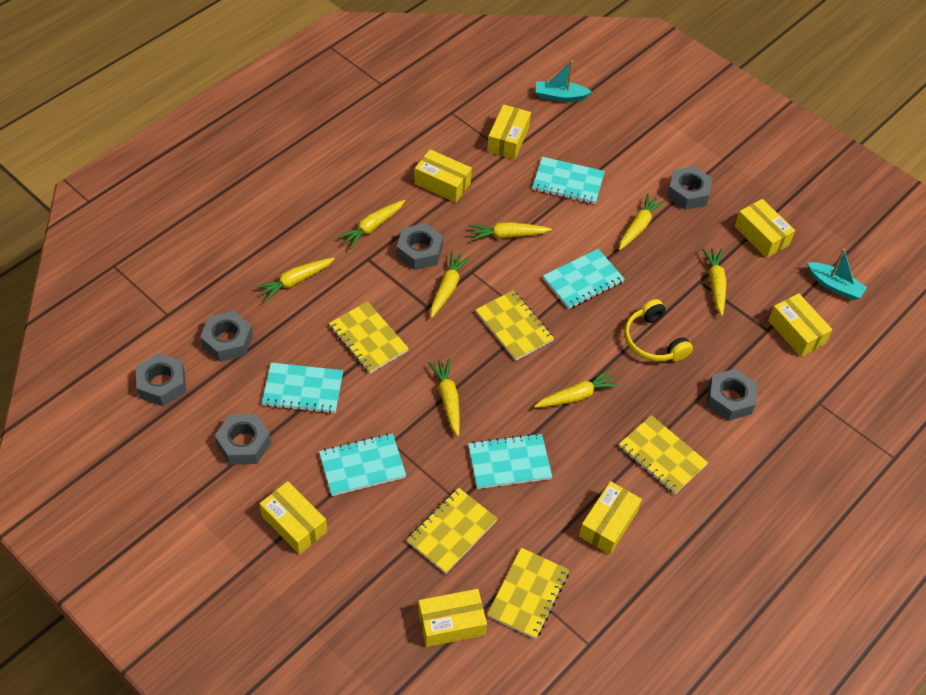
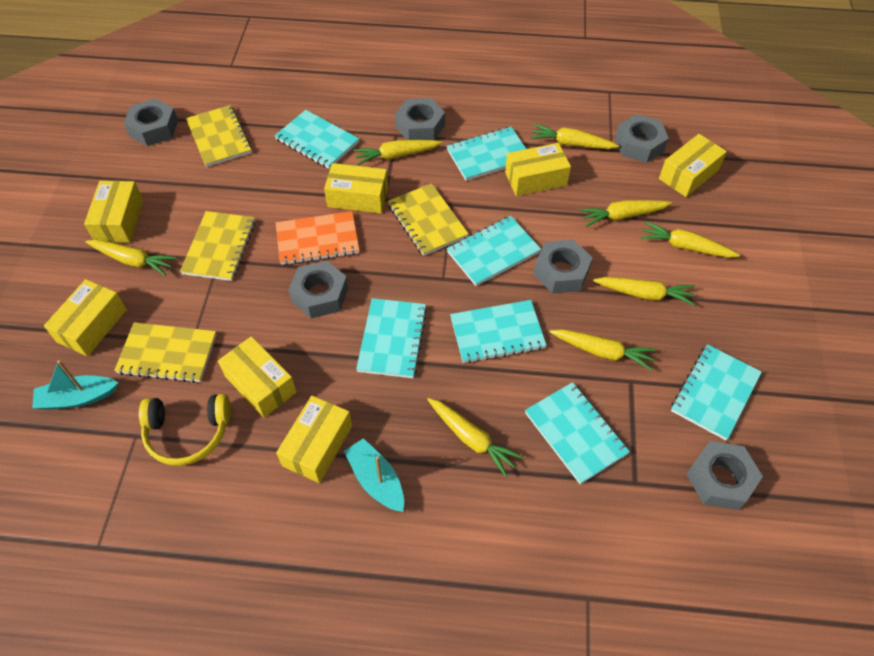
orange notebook: 0 -> 1
turquoise notebook: 5 -> 7
yellow notebook: 5 -> 4

